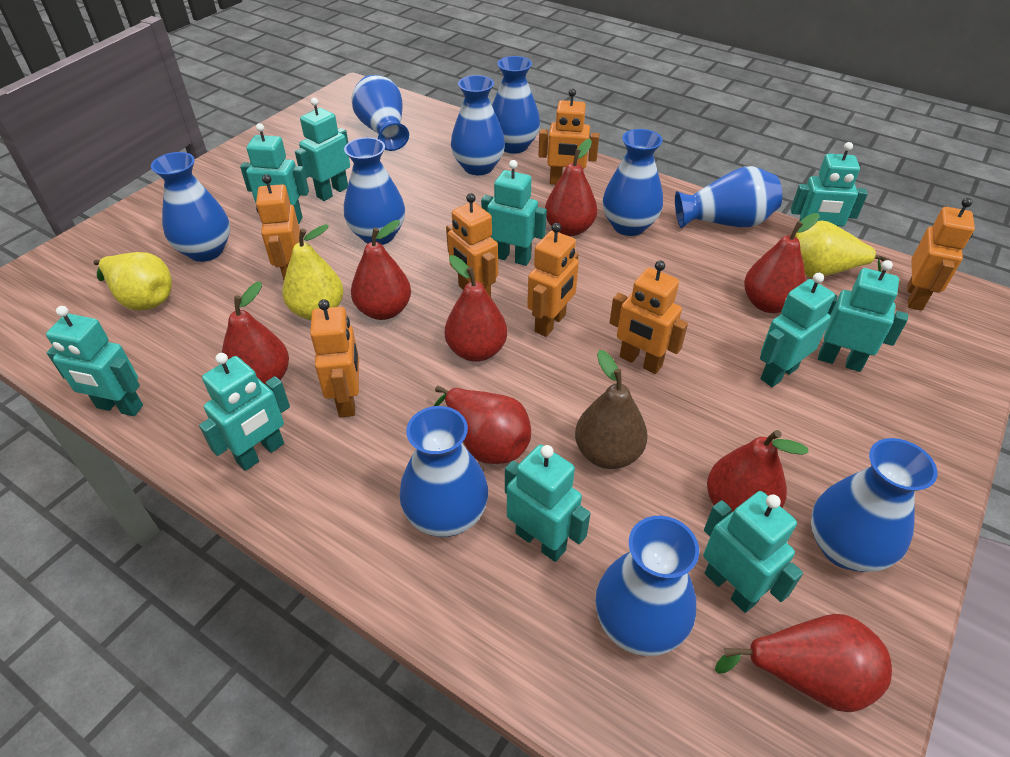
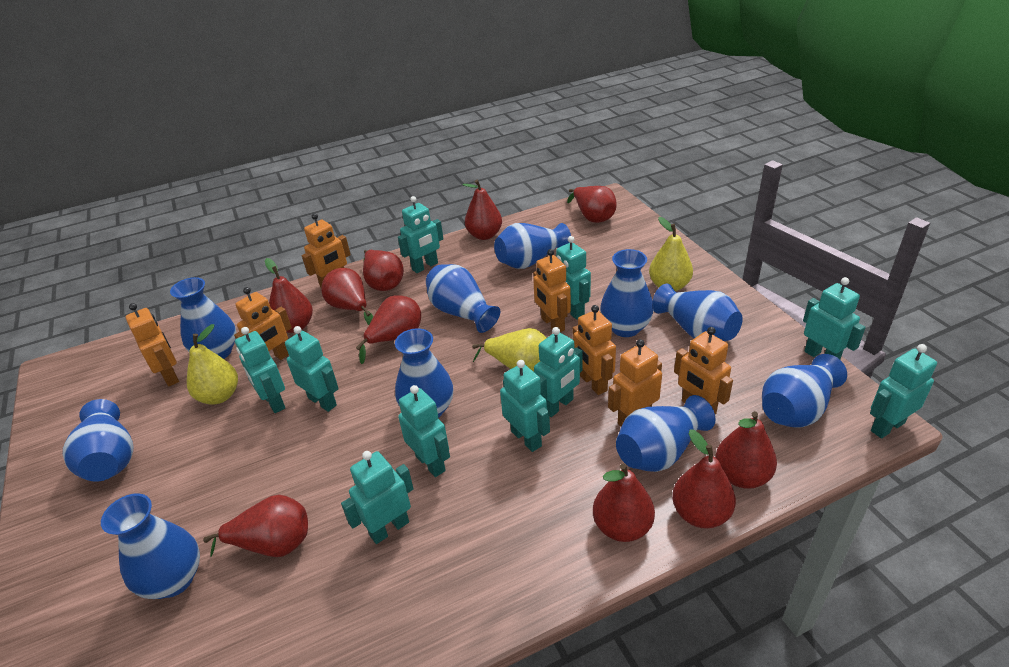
brown pear: 1 -> 0
red pear: 8 -> 10

